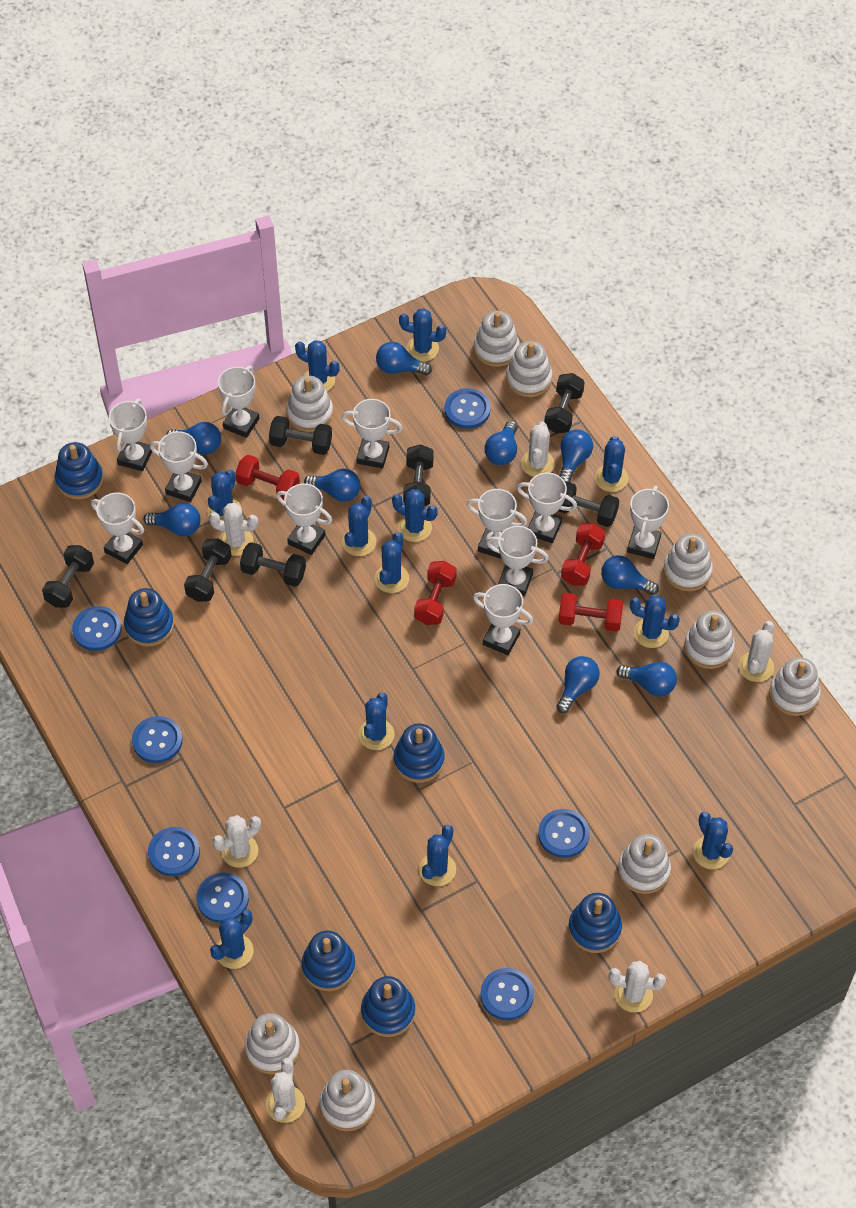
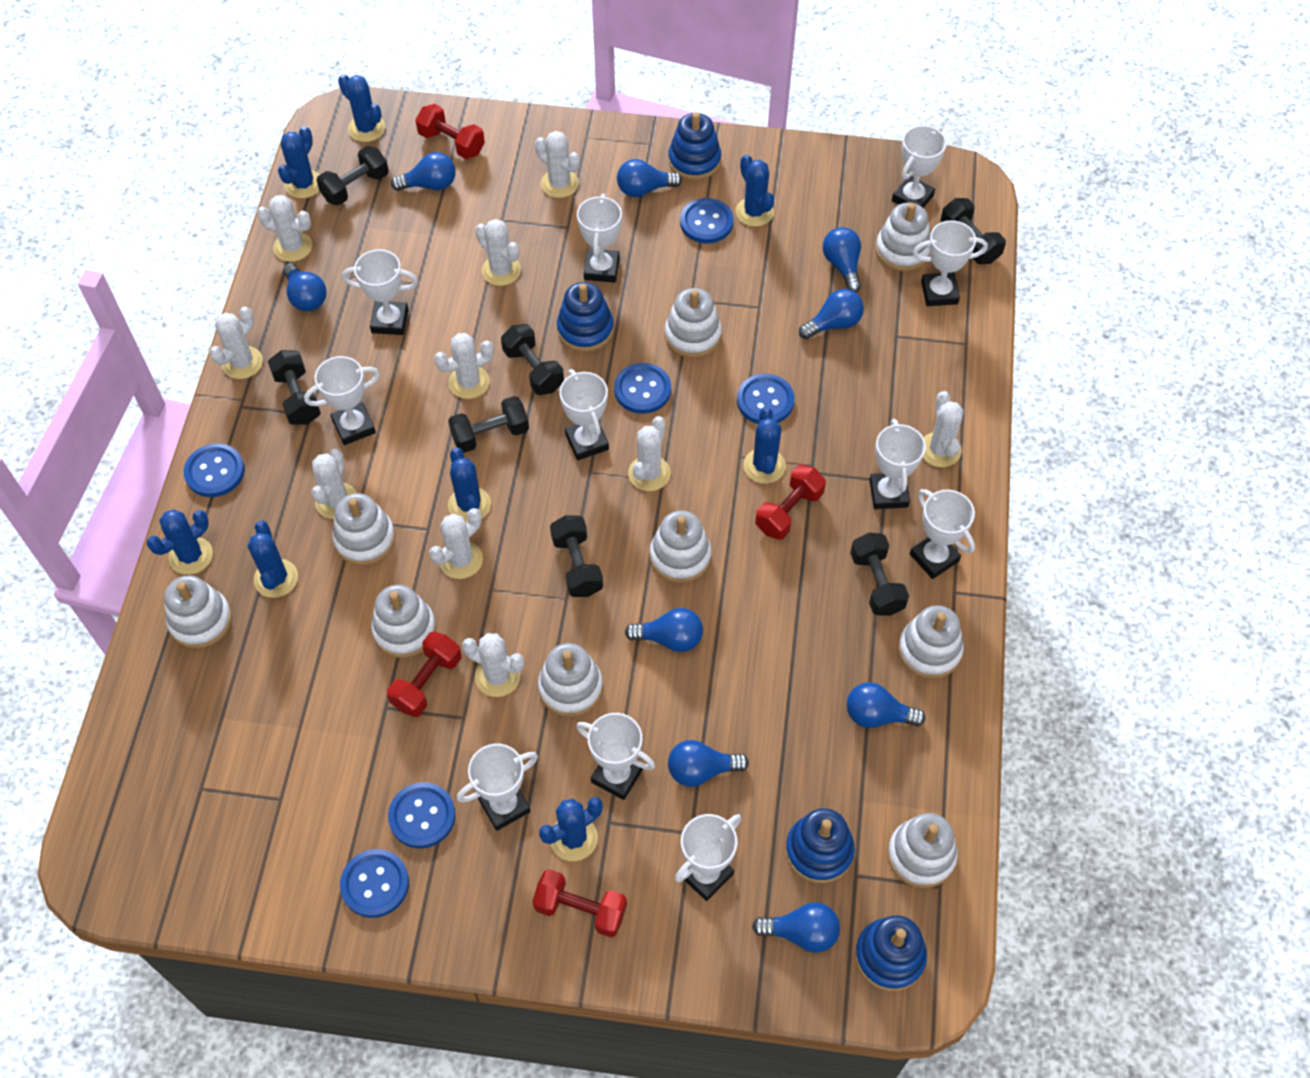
blue button: 7 -> 6
blue cactus: 12 -> 8
blue stacking toy: 6 -> 4
white cactus: 6 -> 10

